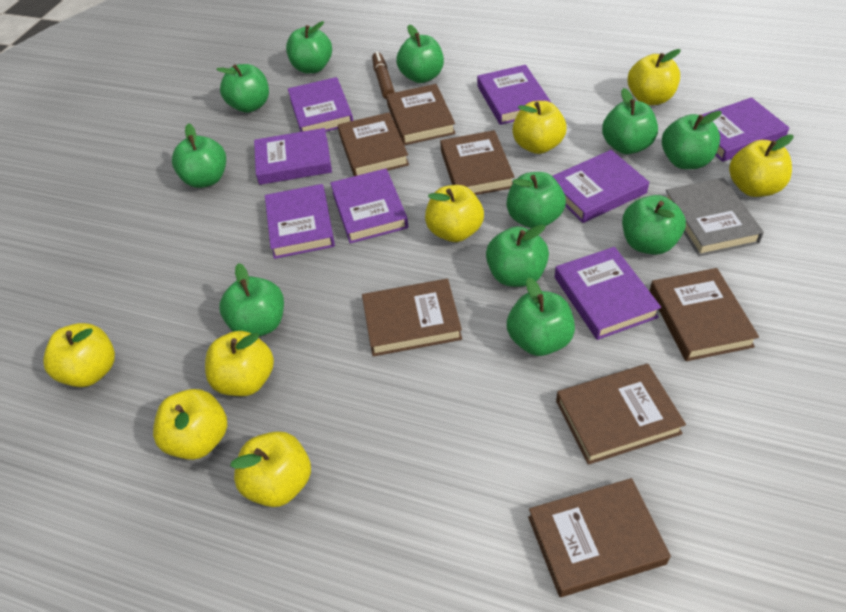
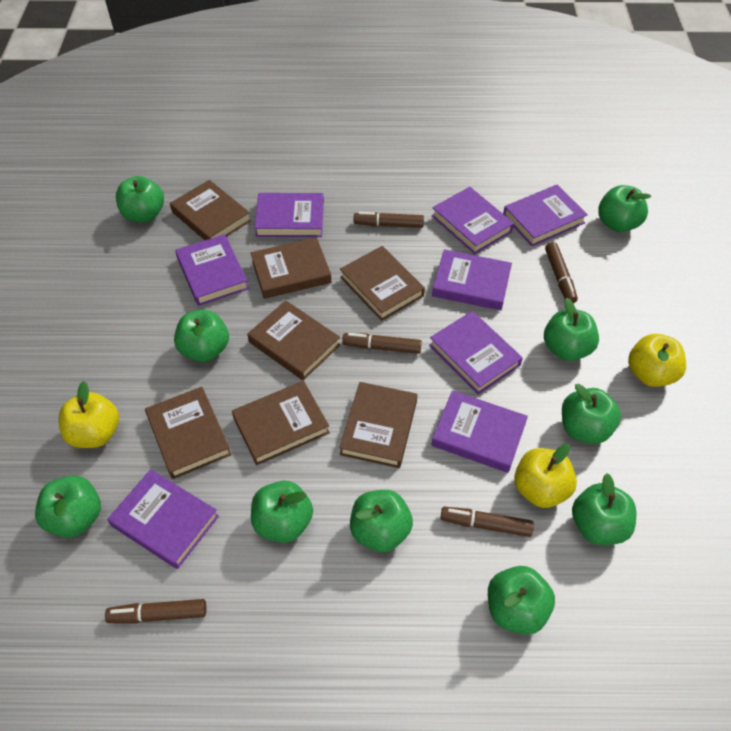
brown marker: 1 -> 5
green apple: 11 -> 10
grey book: 1 -> 0
yellow apple: 8 -> 3

